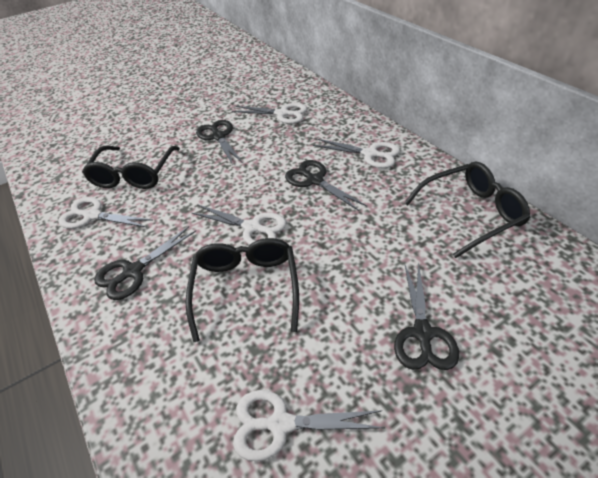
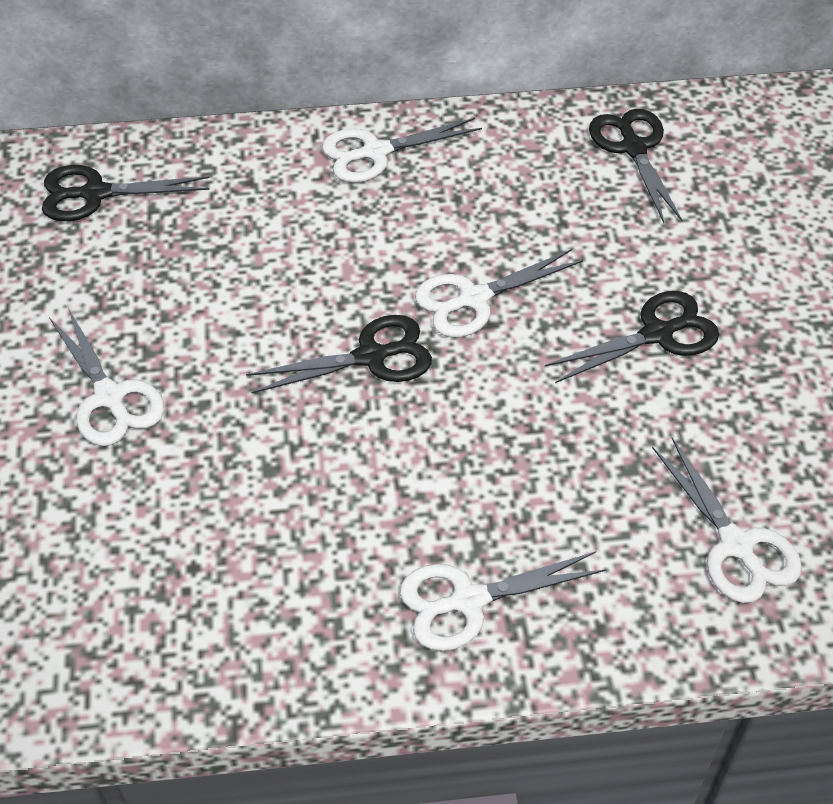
black glasses: 3 -> 0

